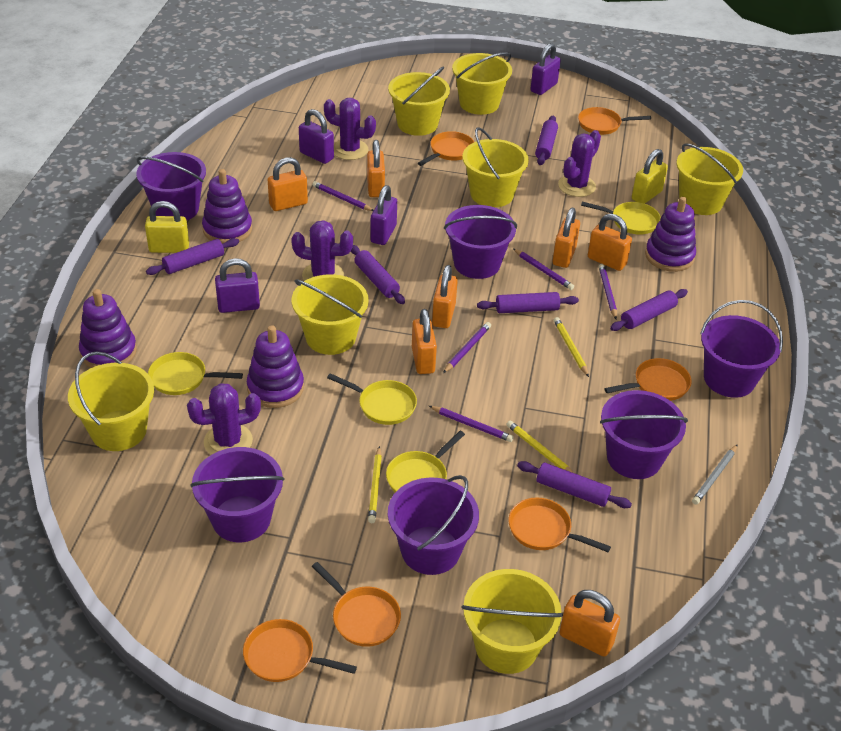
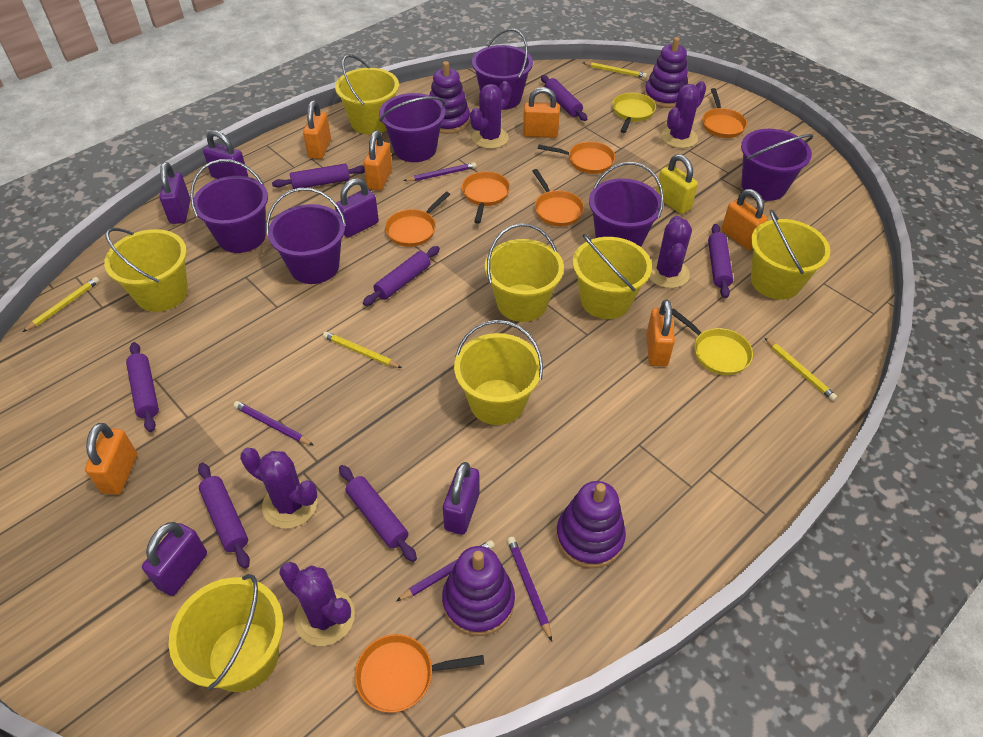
grey pencil: 1 -> 0
orange padlock: 7 -> 6
purple cactus: 4 -> 5
purple padlock: 4 -> 5
purple pencil: 5 -> 4
purple rolling pin: 6 -> 7
yellow padlock: 2 -> 1
yellow pan: 4 -> 2
yellow pencil: 3 -> 4

